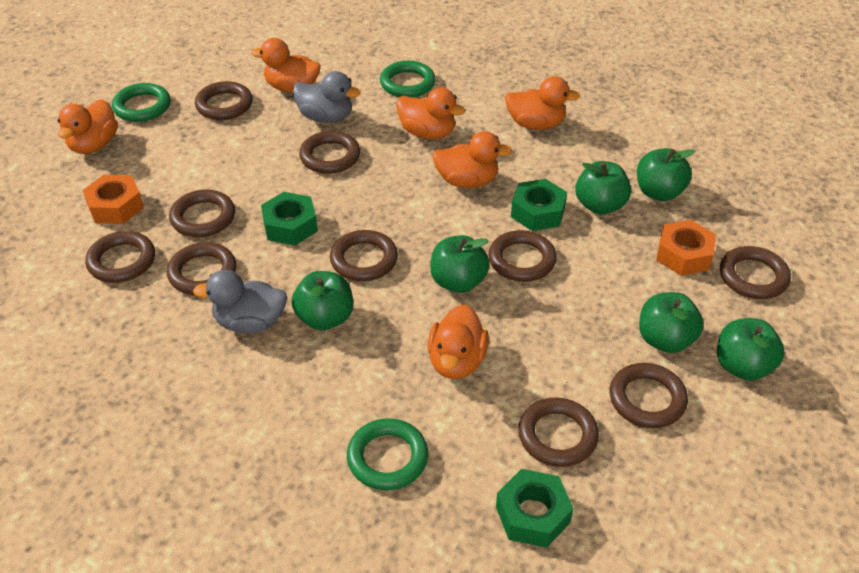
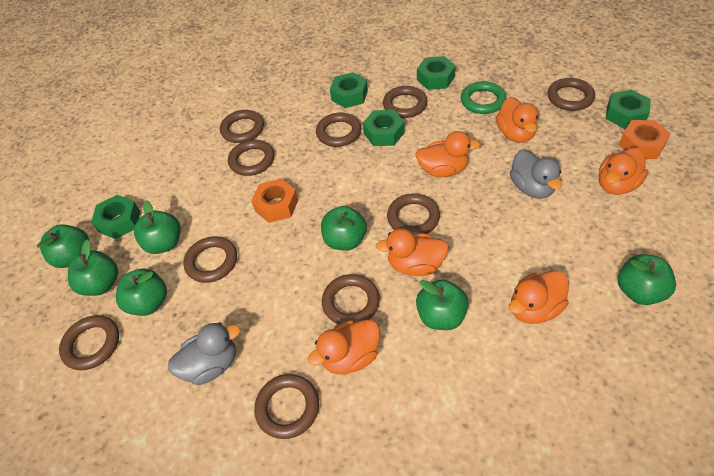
green apple: 6 -> 7
green nut: 3 -> 5
green ring: 3 -> 1

